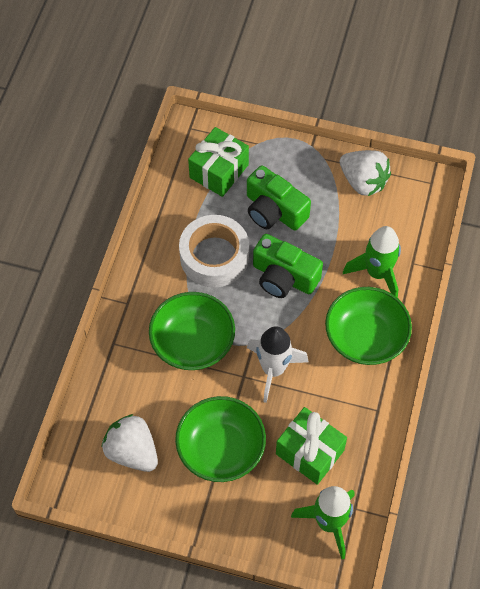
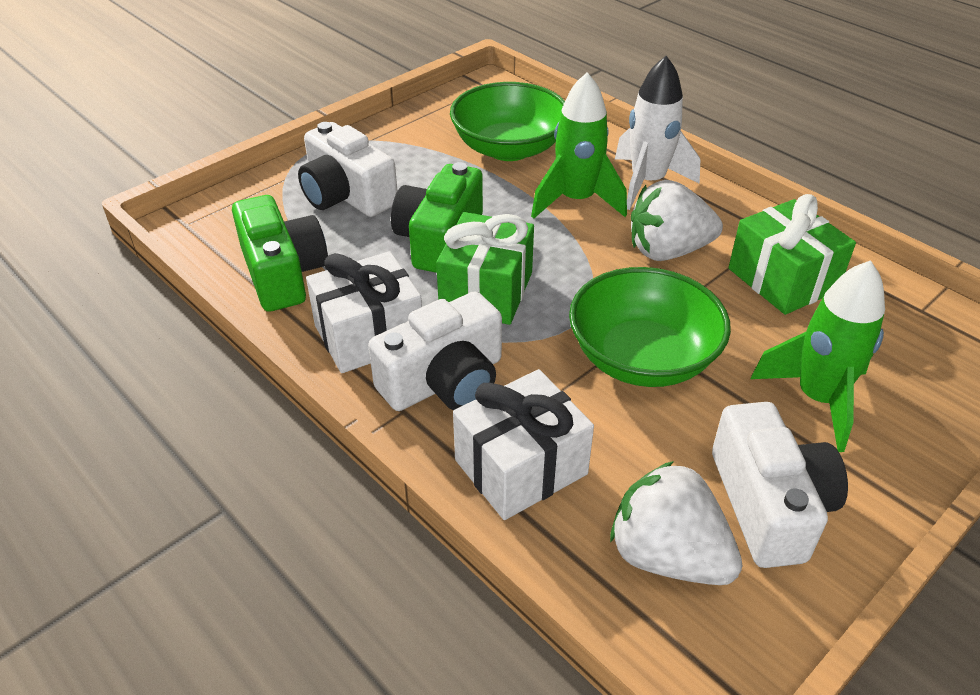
green bowl: 3 -> 2
white camera: 0 -> 3
white gift: 0 -> 2
white tape: 1 -> 0

